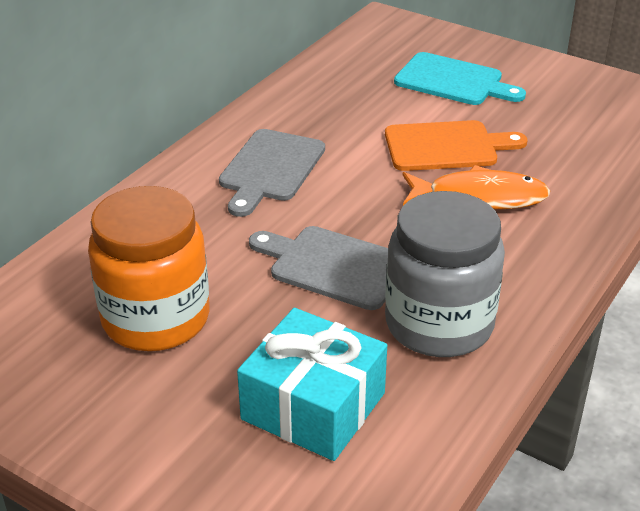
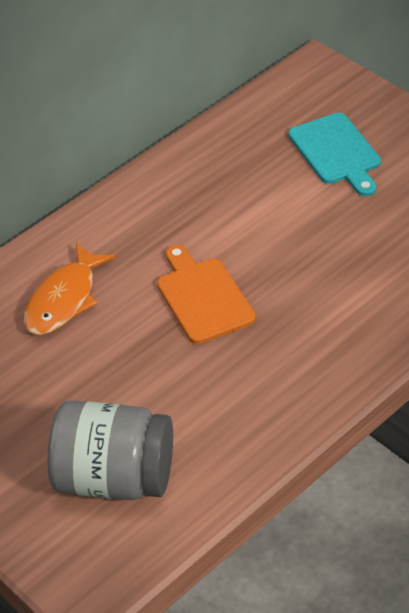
grey cutting board: 2 -> 0
orange jar: 1 -> 0
turquoise gift: 1 -> 0

